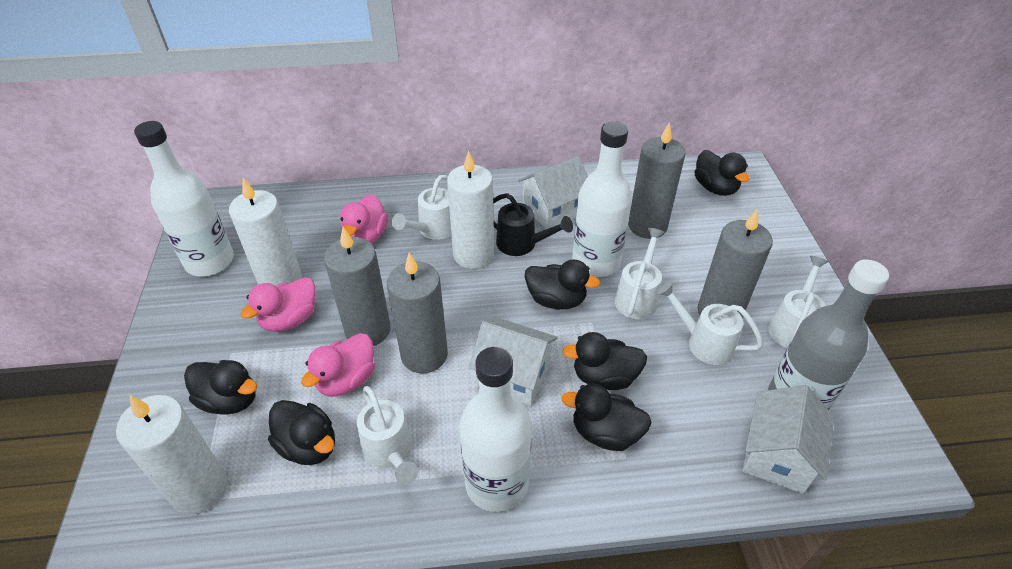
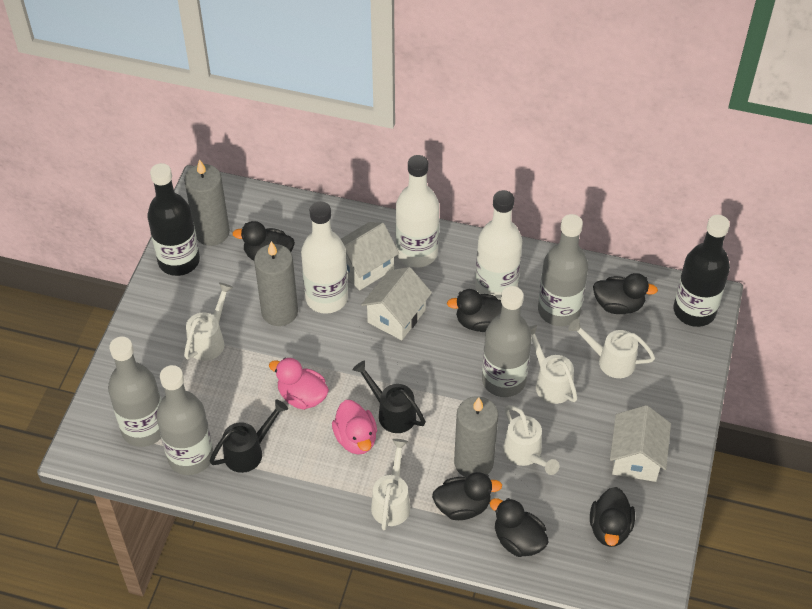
black bottle: 0 -> 2
black watering can: 1 -> 2
grey bottle: 1 -> 4
grey candle: 4 -> 3
pink duck: 3 -> 2
white candle: 3 -> 0

